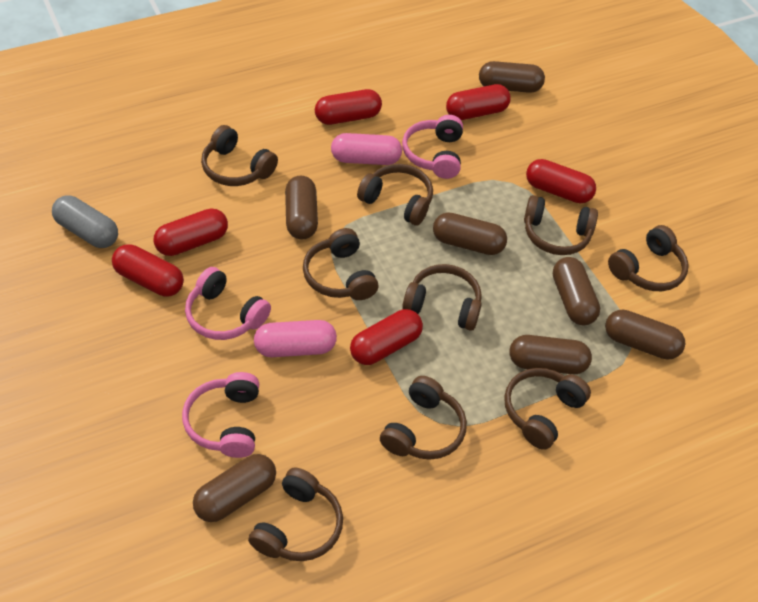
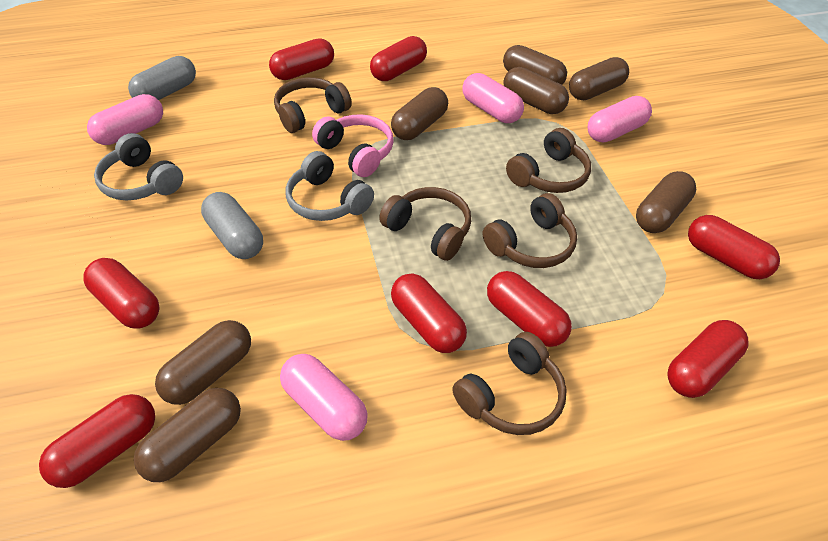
brown headphones: 9 -> 5
grey capsule: 1 -> 2
grey headphones: 0 -> 2
pink capsule: 2 -> 4
pink headphones: 3 -> 1
red capsule: 6 -> 8

